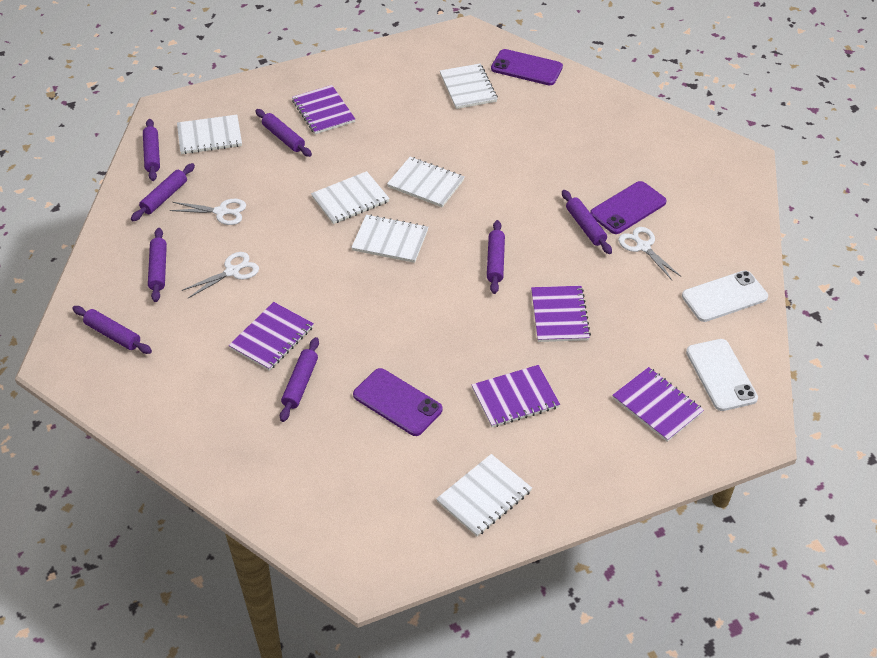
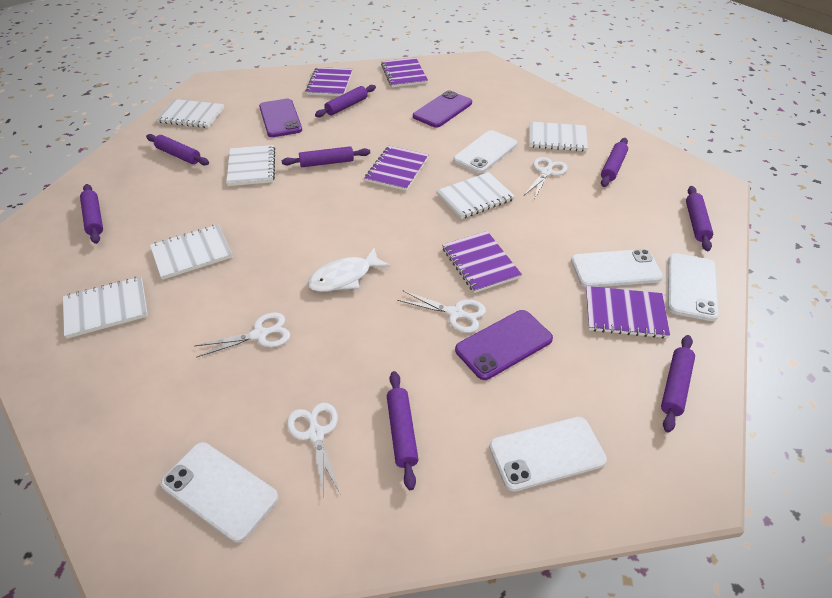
white fish: 0 -> 1
white phone: 2 -> 5
white scissors: 3 -> 4

